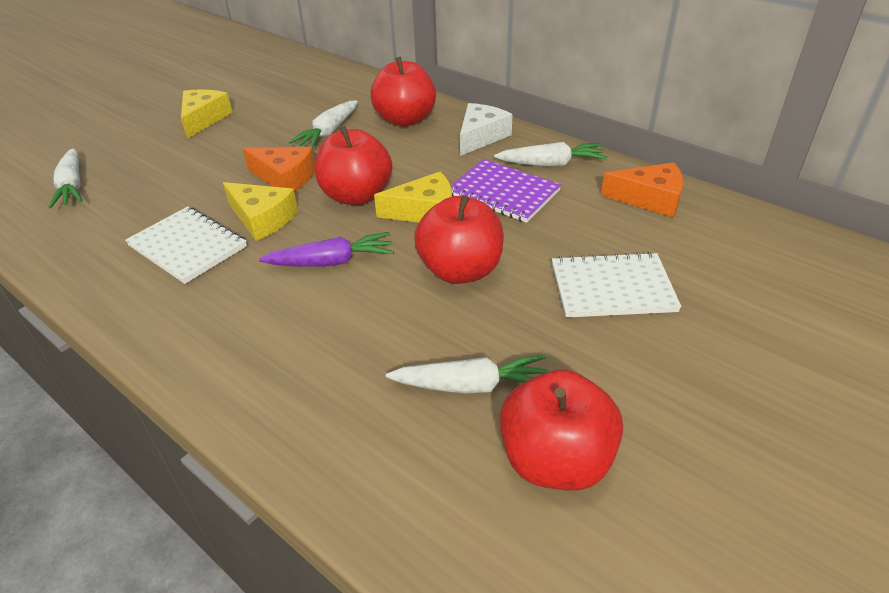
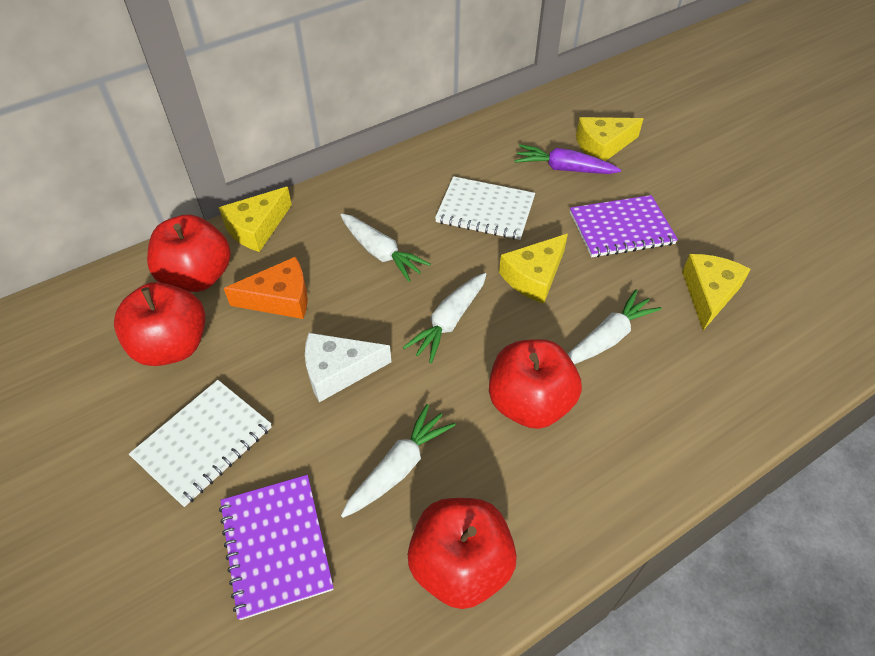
orange cheese: 2 -> 1
purple notebook: 1 -> 2
yellow cheese: 3 -> 4

